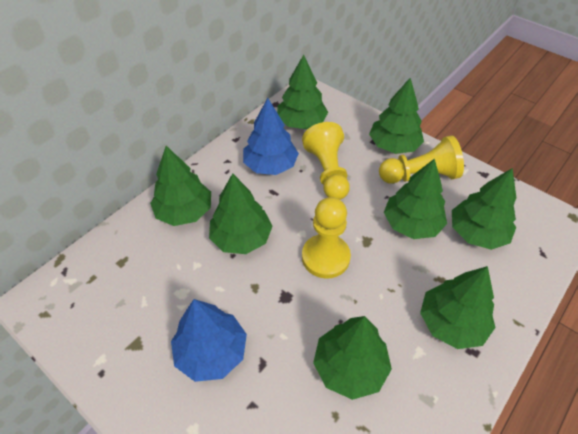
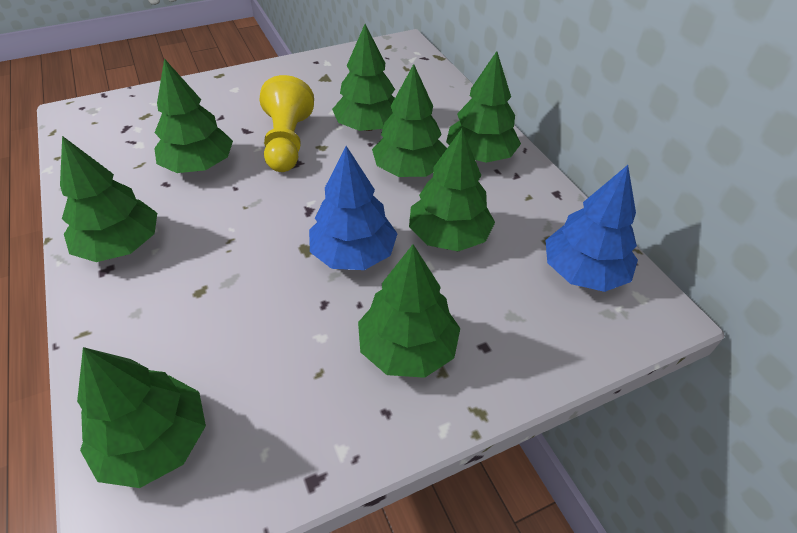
yellow pawn: 3 -> 1

